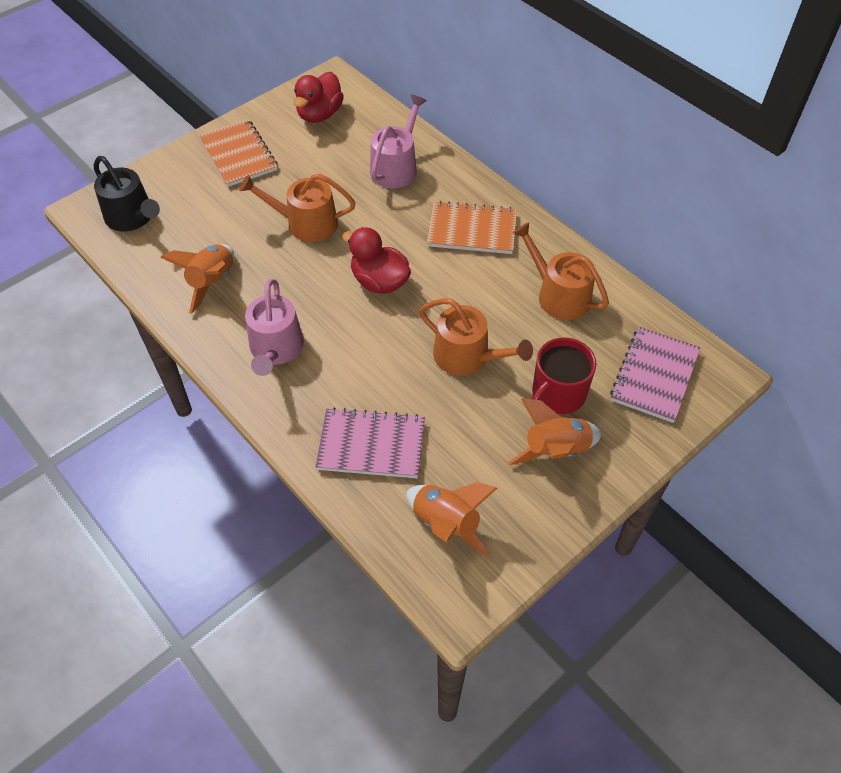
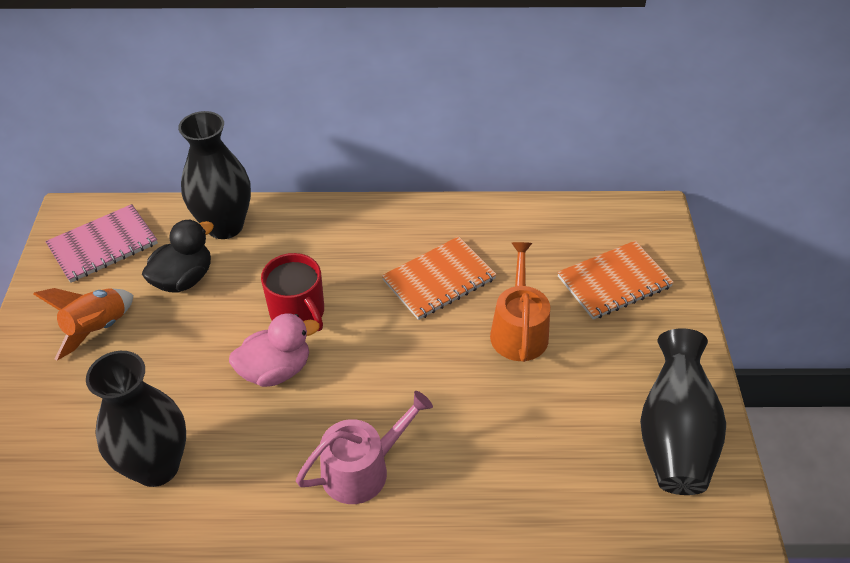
black duck: 0 -> 1
black vase: 0 -> 3
black watering can: 1 -> 0
orange rocket: 3 -> 1
orange watering can: 3 -> 1
pink duck: 0 -> 1
pink notebook: 2 -> 1
pink watering can: 2 -> 1
red duck: 2 -> 0

